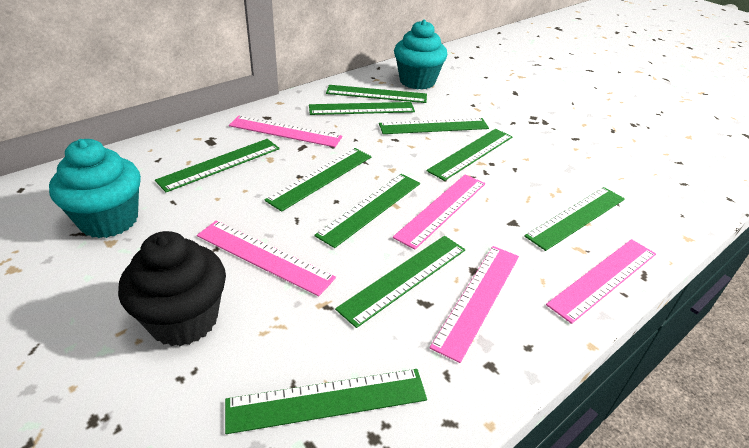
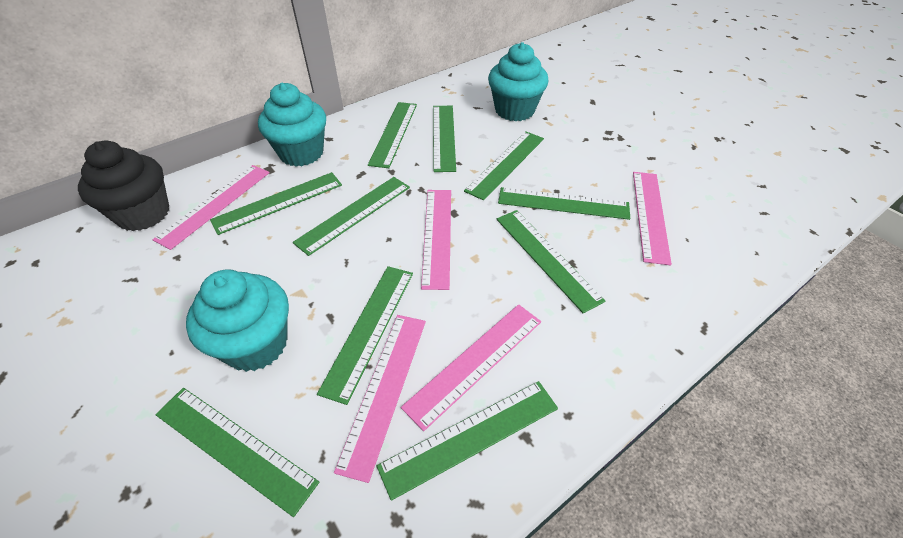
turquoise cupcake: 2 -> 3

